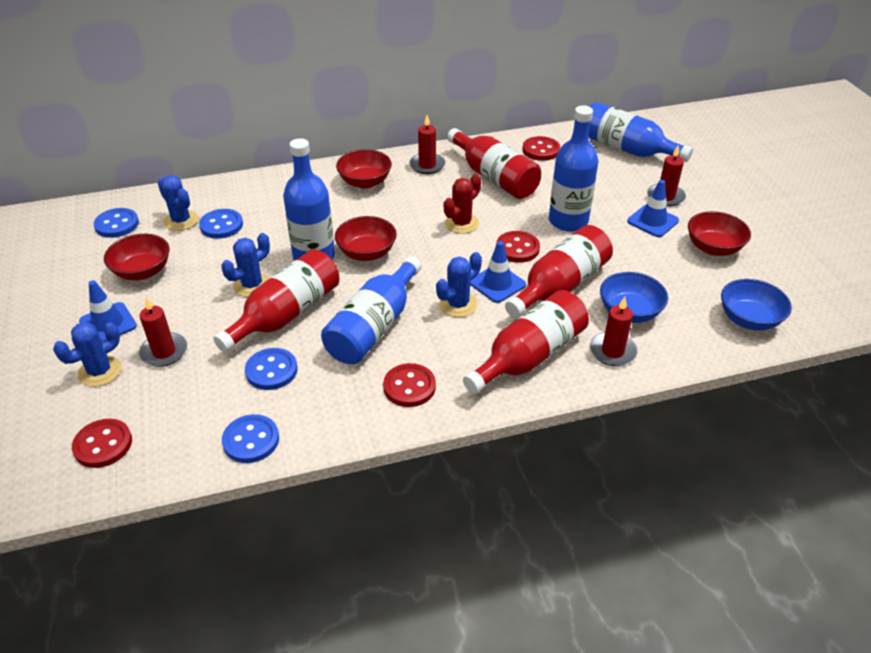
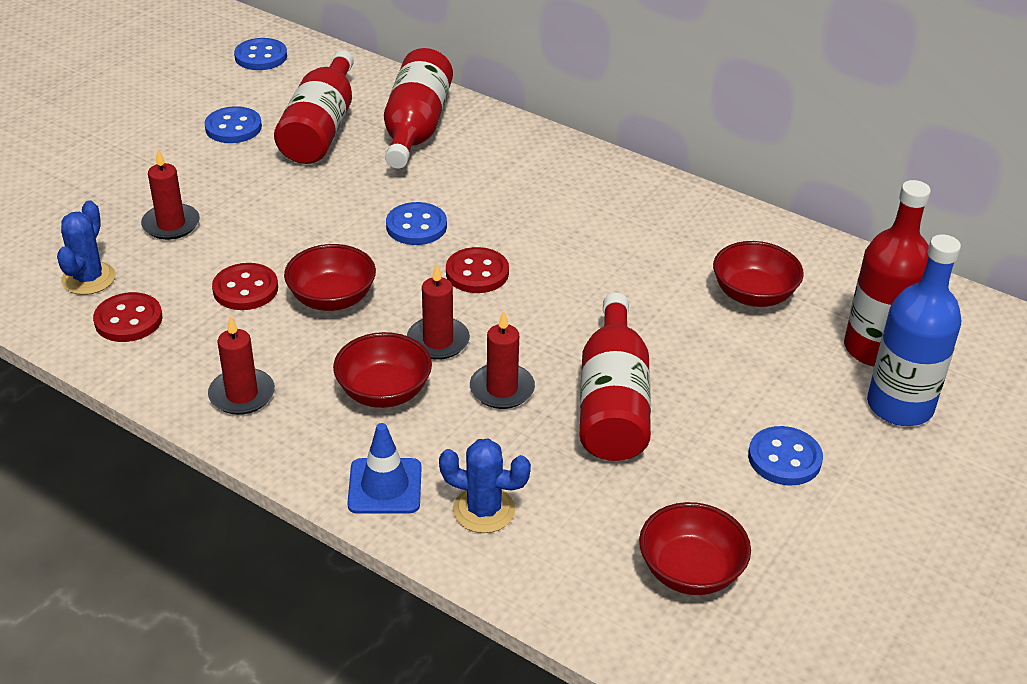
blue bottle: 4 -> 1
blue bowl: 2 -> 0
blue cactus: 4 -> 2
blue traffic cone: 3 -> 1
red button: 4 -> 3
red cactus: 1 -> 0

